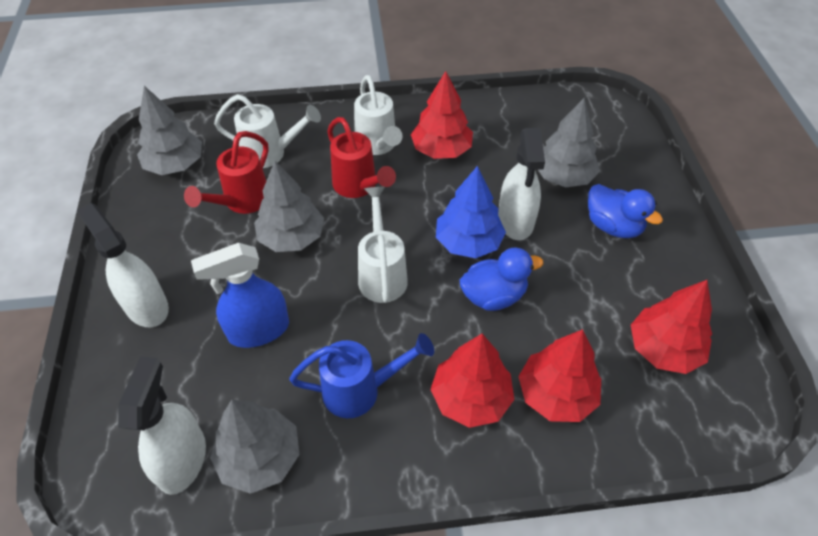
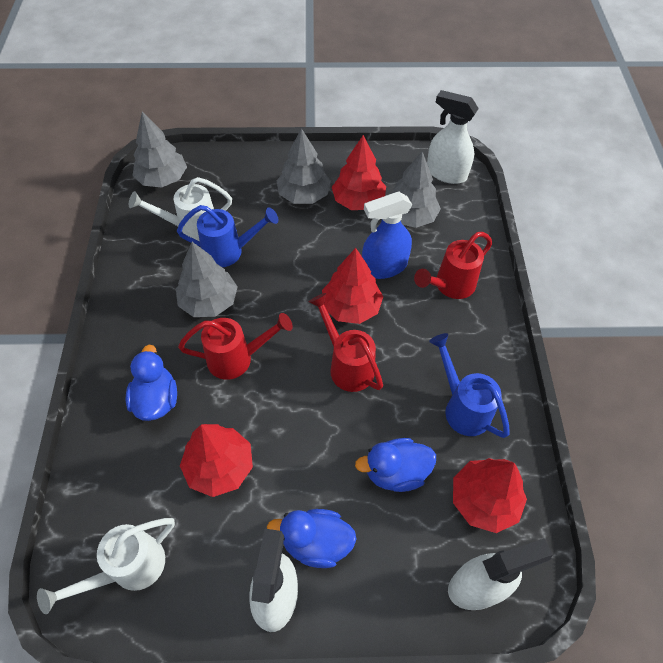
blue duck: 2 -> 3
blue tree: 1 -> 0
blue watering can: 1 -> 2
red watering can: 2 -> 3
white watering can: 3 -> 2

